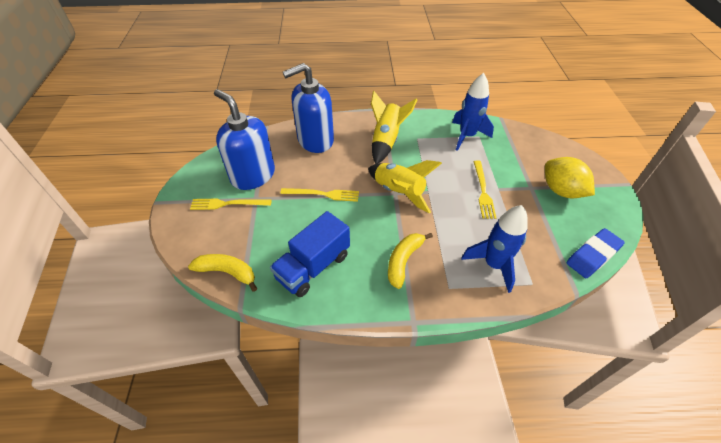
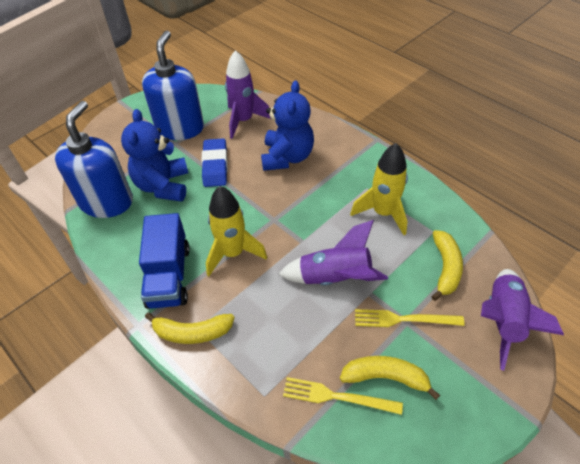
blue rocket: 2 -> 0
blue teddy bear: 0 -> 2
purple rocket: 0 -> 3
yellow banana: 2 -> 3
yellow fork: 3 -> 2
yellow lemon: 1 -> 0

